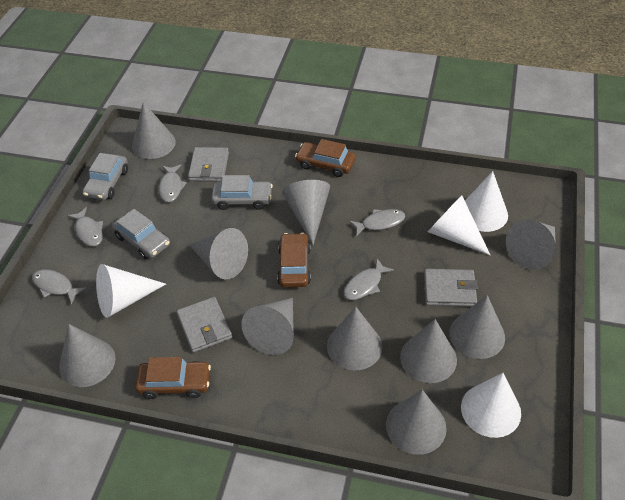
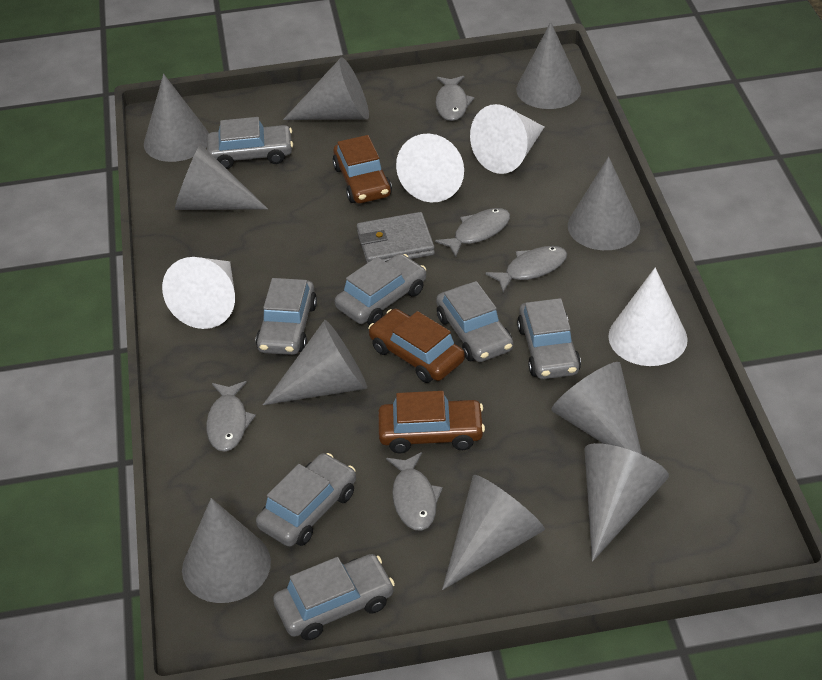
grey car: 3 -> 7
grey wallet: 3 -> 1

